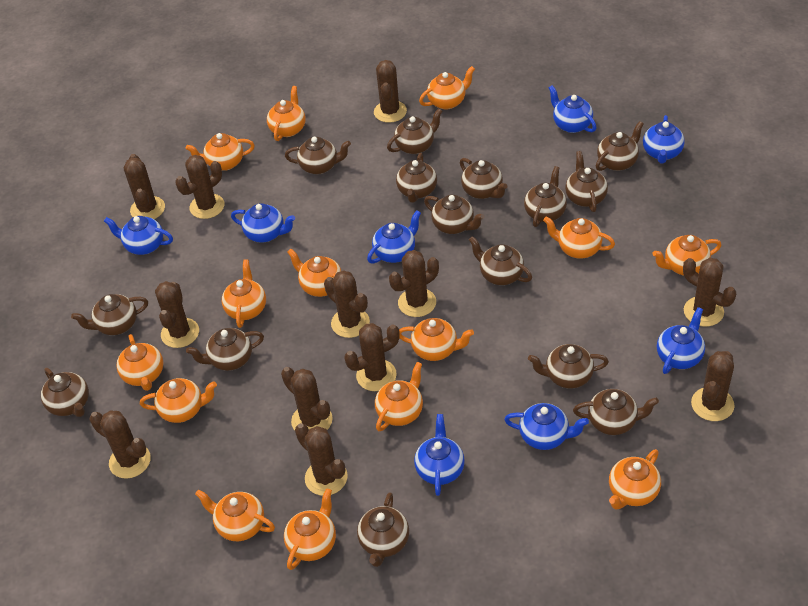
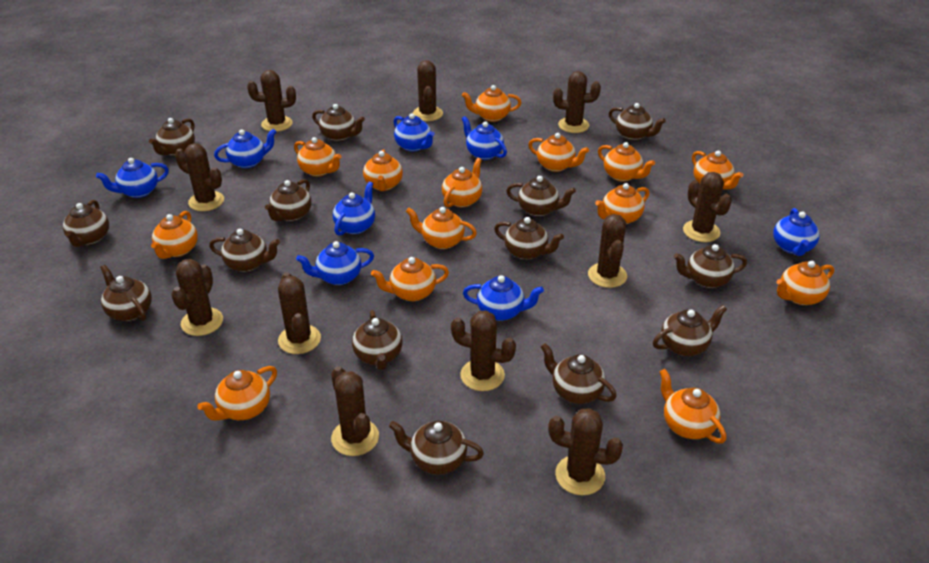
brown cactus: 12 -> 11
brown teapot: 15 -> 14

